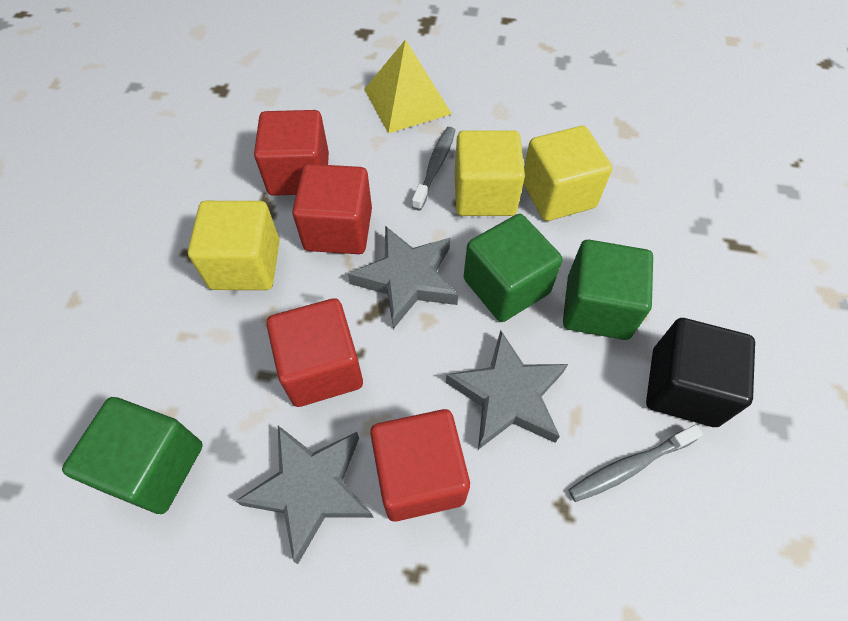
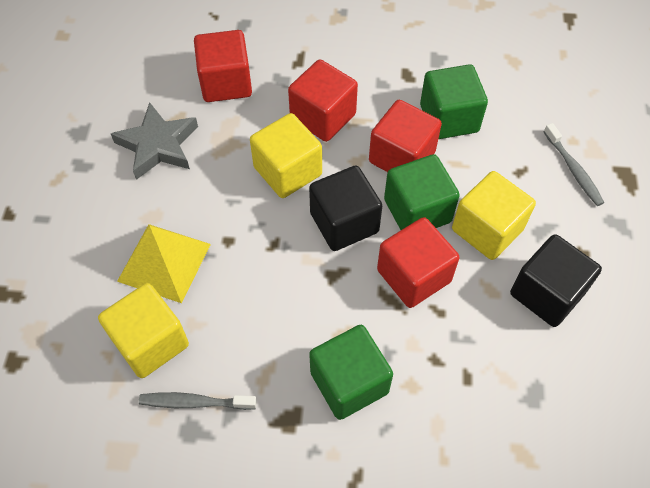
black cube: 1 -> 2
grey star: 3 -> 1

